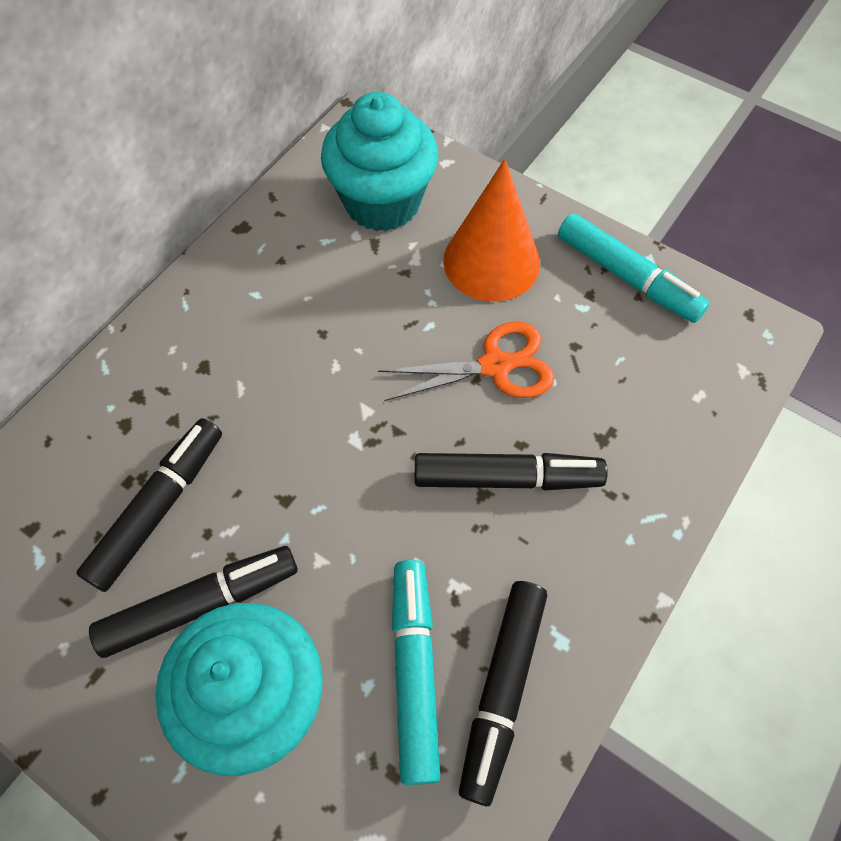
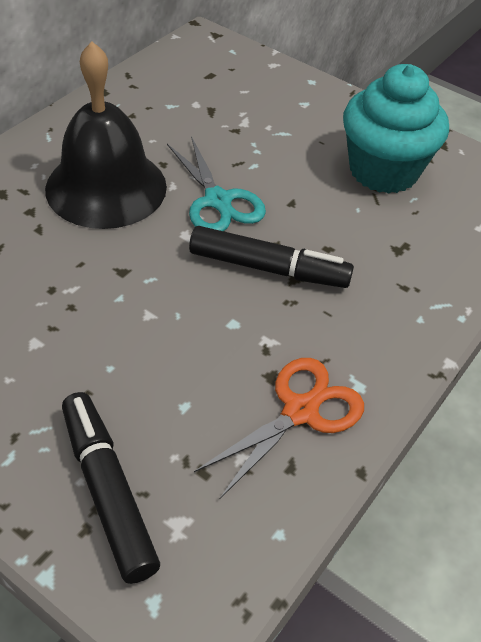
black bell: 0 -> 1
black marker: 4 -> 2
orange cone: 1 -> 0
turquoise cupcake: 2 -> 1
turquoise marker: 2 -> 0
turquoise scissors: 0 -> 1

